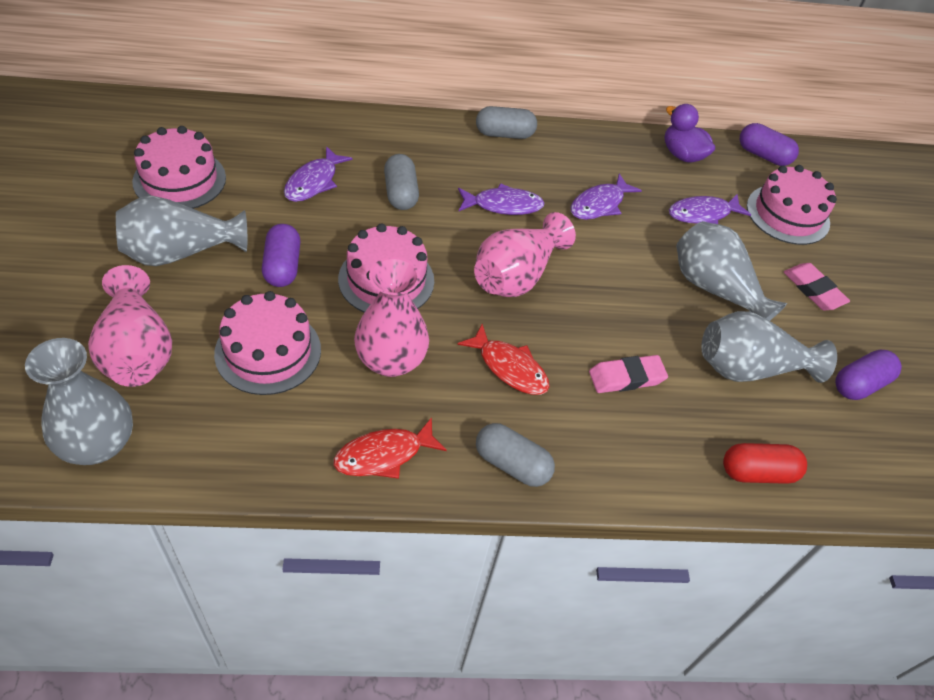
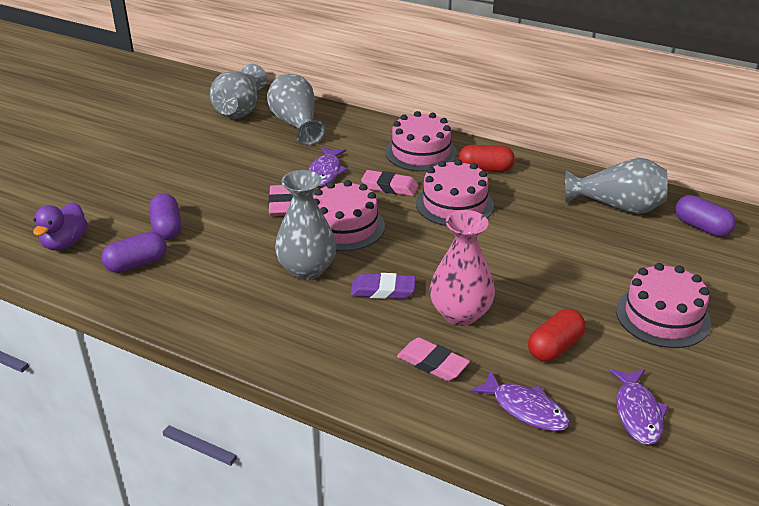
grey capsule: 3 -> 0
pink eraser: 2 -> 3
pink vase: 3 -> 1
purple eraser: 0 -> 1
purple fish: 4 -> 3
red capsule: 1 -> 2
red fish: 2 -> 0

